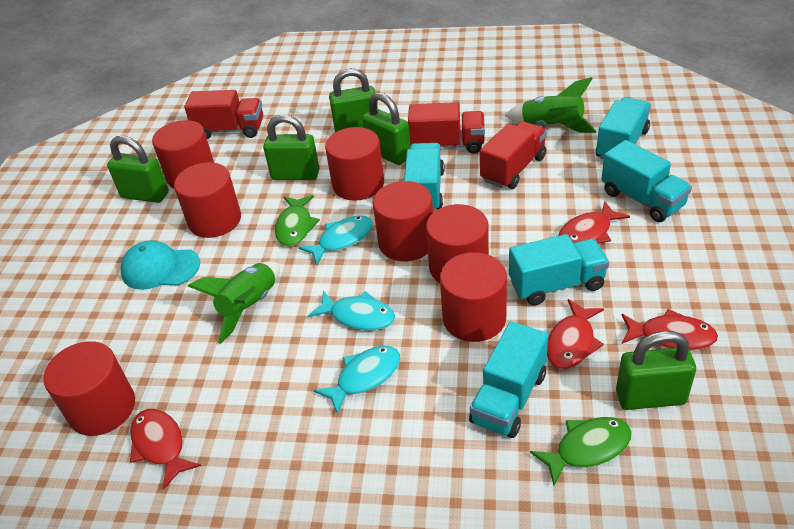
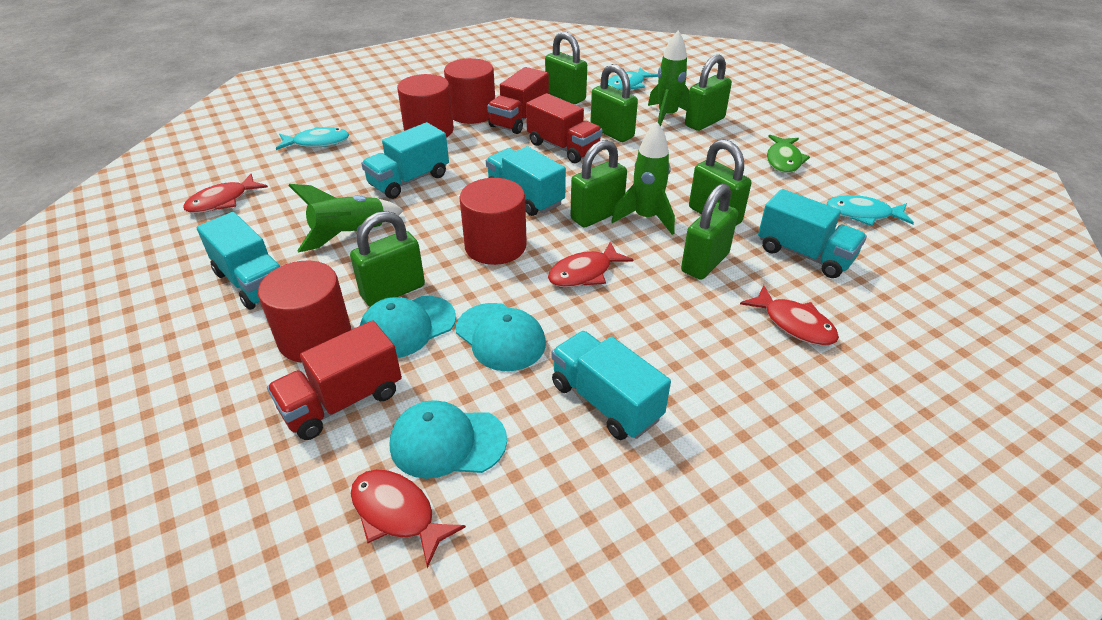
green fish: 2 -> 1
green padlock: 5 -> 7
green rocket: 2 -> 3
red cylinder: 7 -> 4
turquoise cap: 1 -> 3

